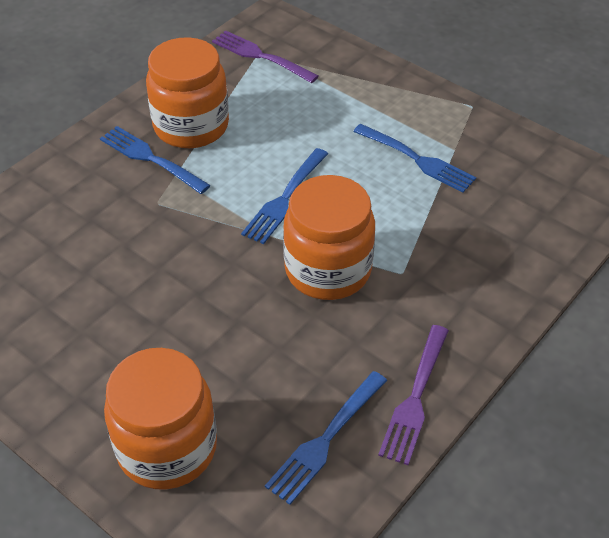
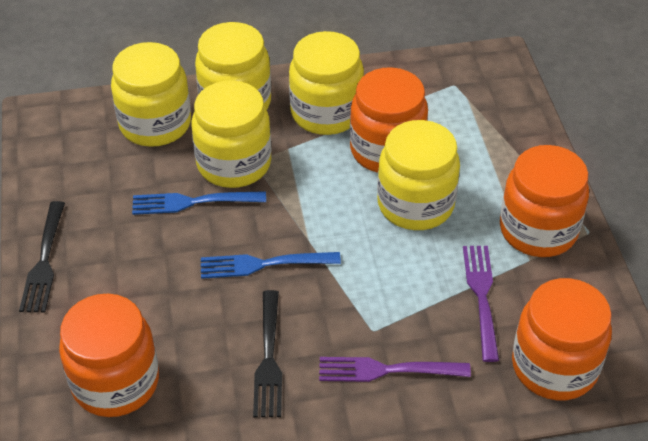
black fork: 0 -> 2
blue fork: 4 -> 2
orange jar: 3 -> 4
yellow jar: 0 -> 5

